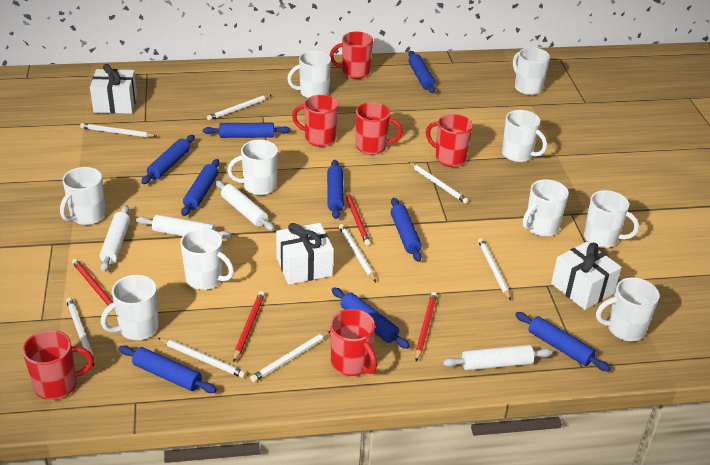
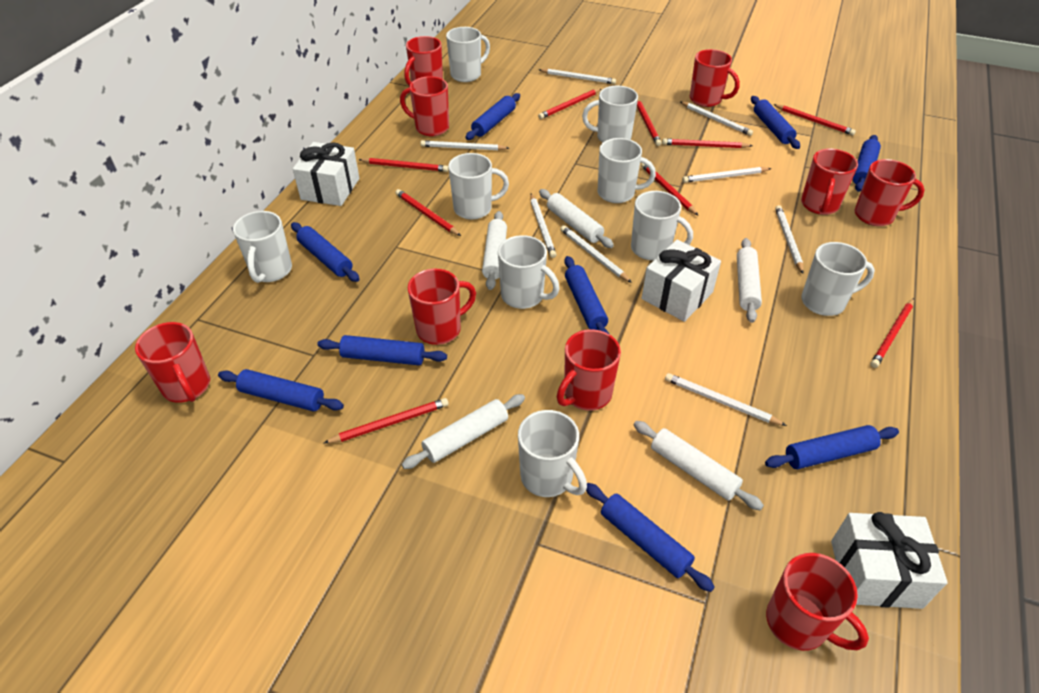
red mug: 6 -> 9
red pencil: 4 -> 9
white mug: 10 -> 9
white rolling pin: 4 -> 5

